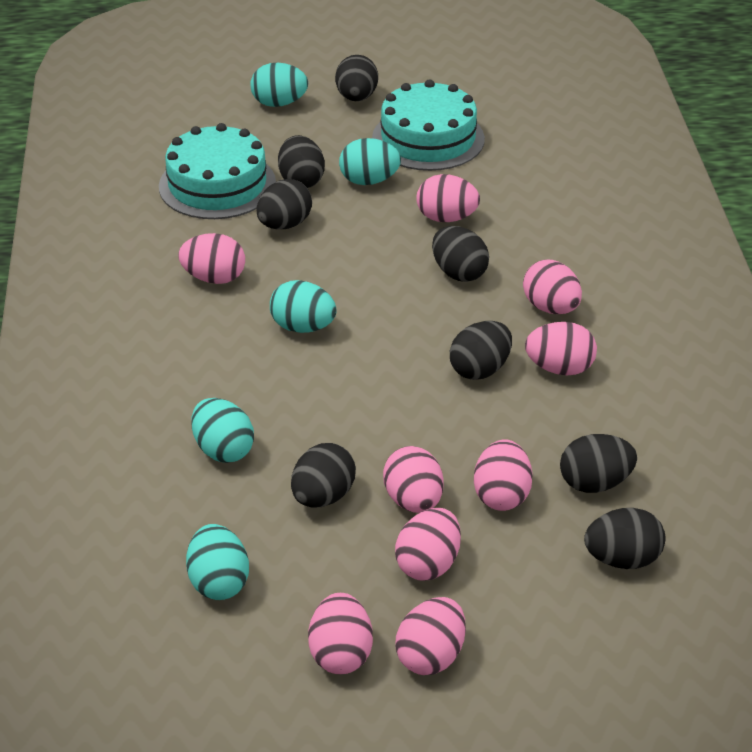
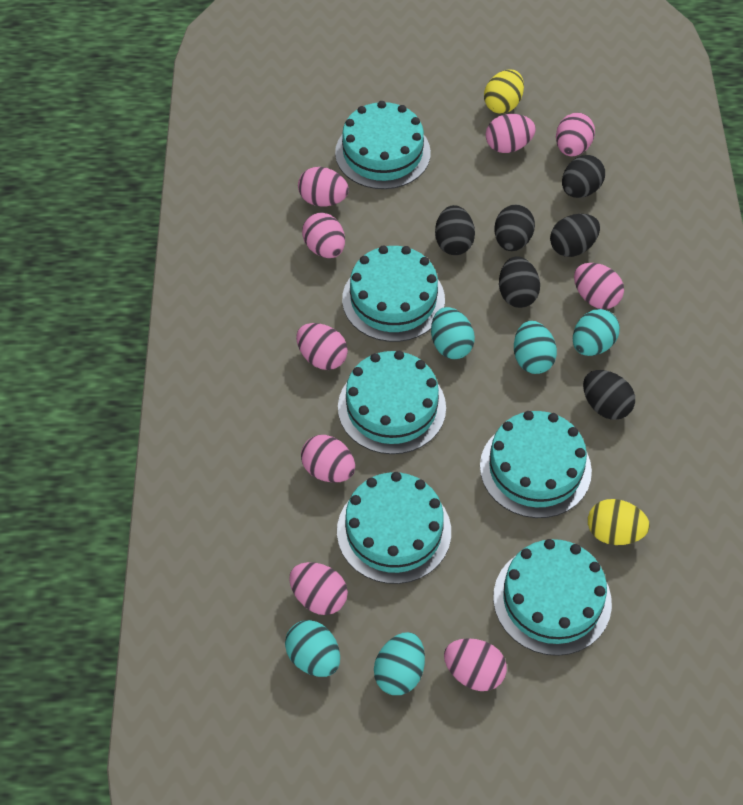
black egg: 8 -> 6
turquoise cake: 2 -> 6
yellow egg: 0 -> 2

